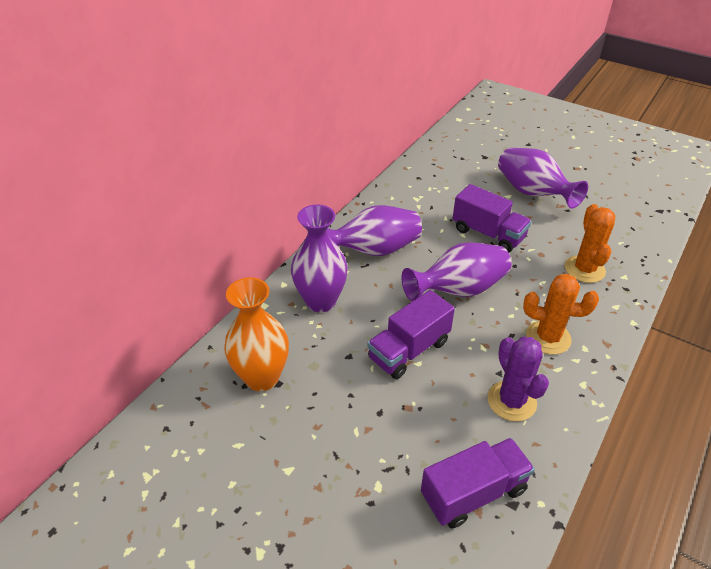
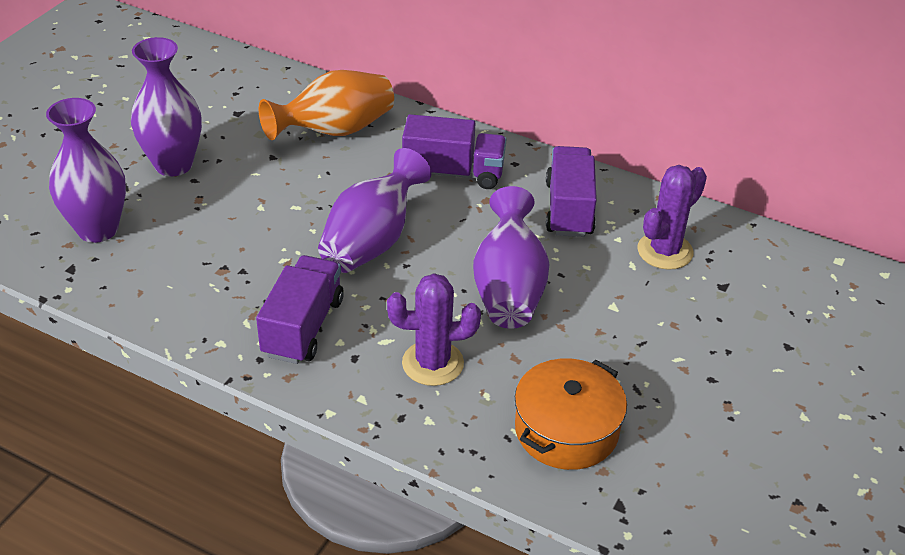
orange cactus: 2 -> 0
orange pot: 0 -> 1
purple cactus: 1 -> 2

